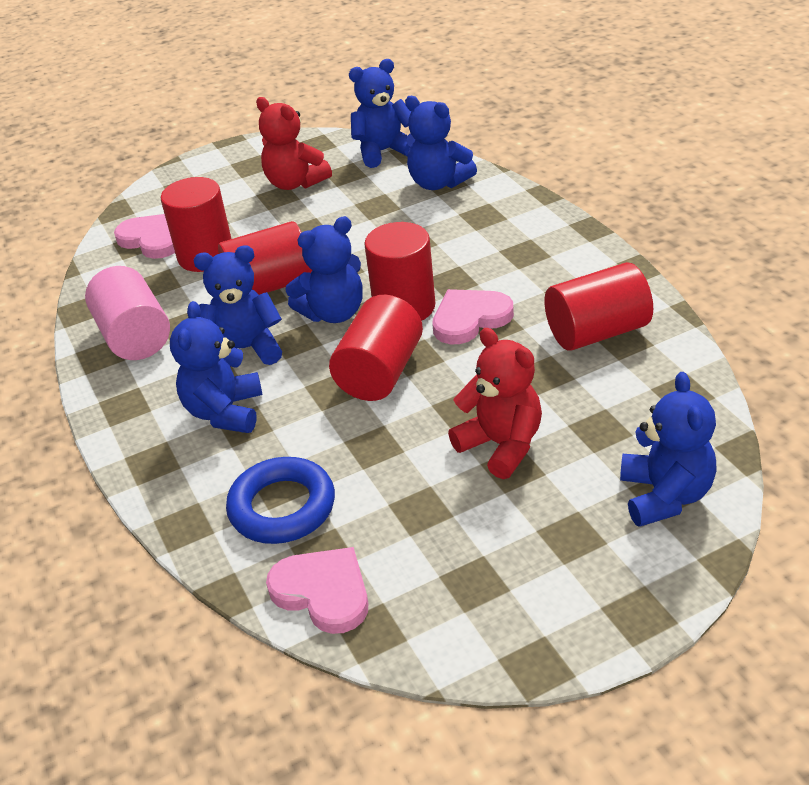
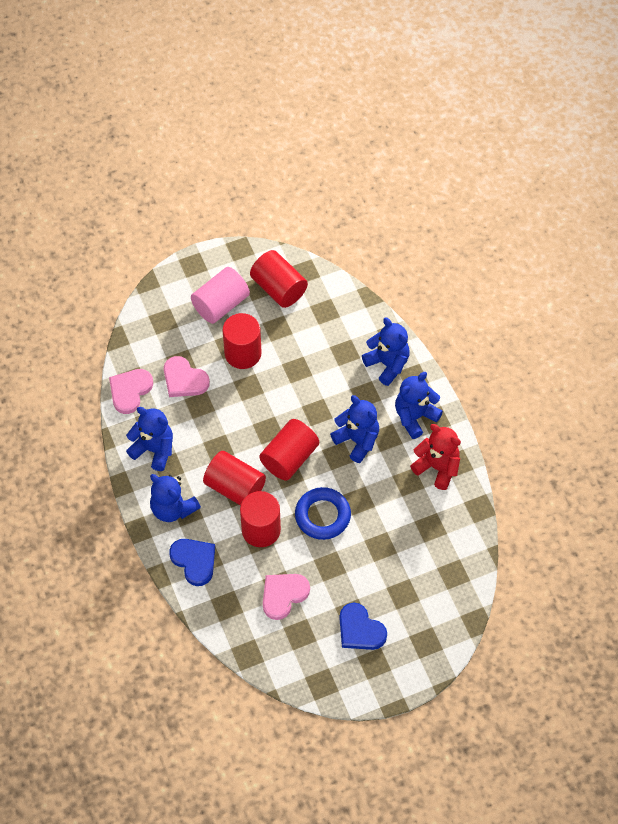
blue heart: 0 -> 2
blue teddy bear: 6 -> 5
red teddy bear: 2 -> 1

